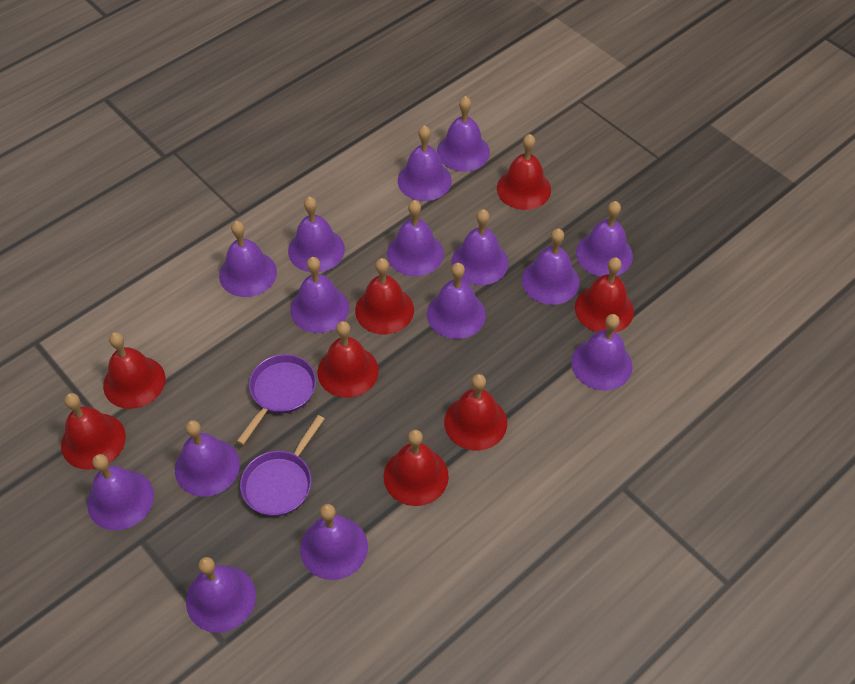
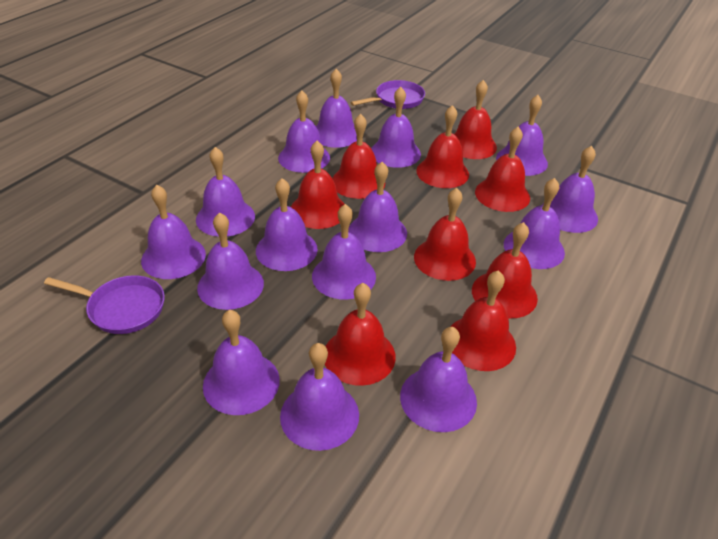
red bell: 8 -> 9

